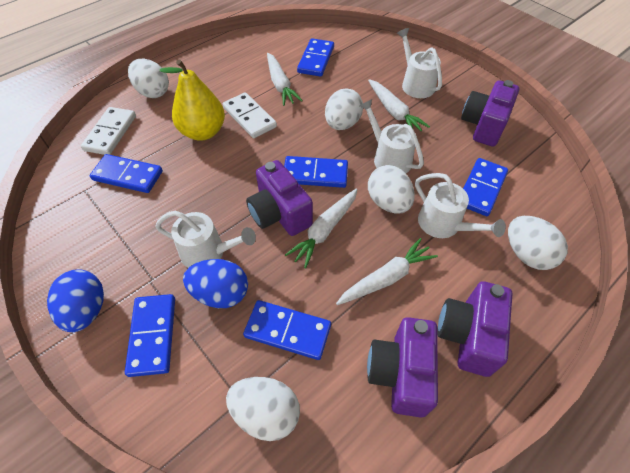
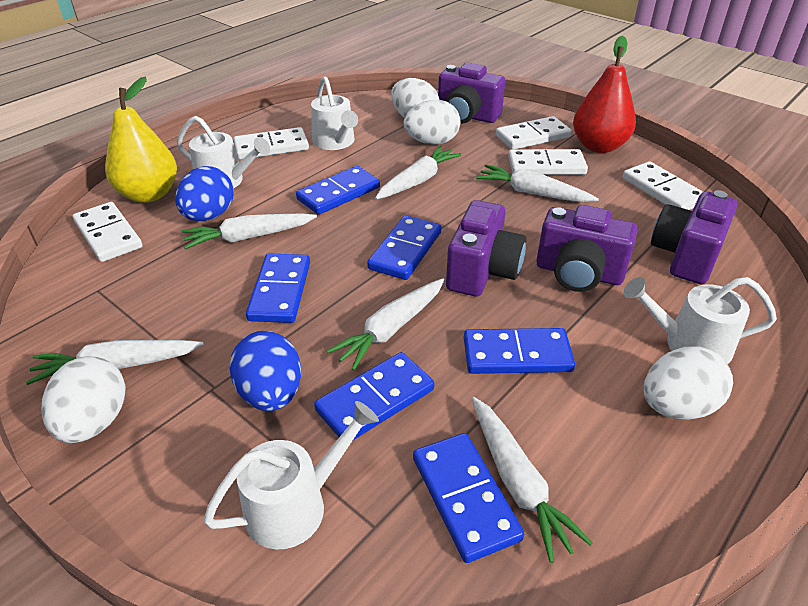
red pear: 0 -> 1
white carrot: 4 -> 6
white domino: 2 -> 5
white egg: 5 -> 4

